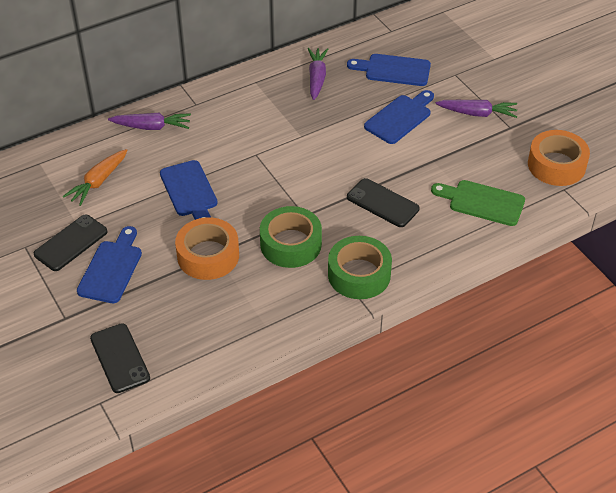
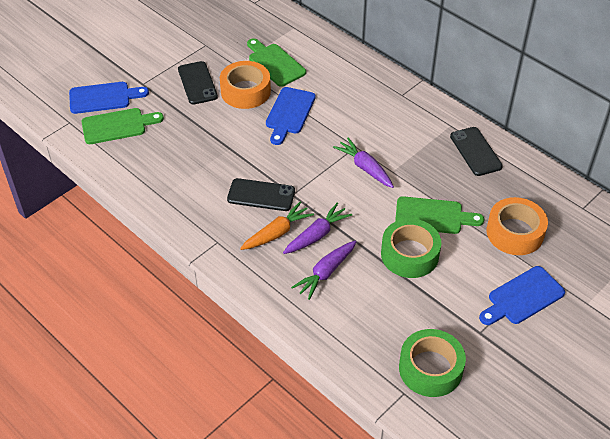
blue cutting board: 4 -> 3
green cutting board: 1 -> 3

